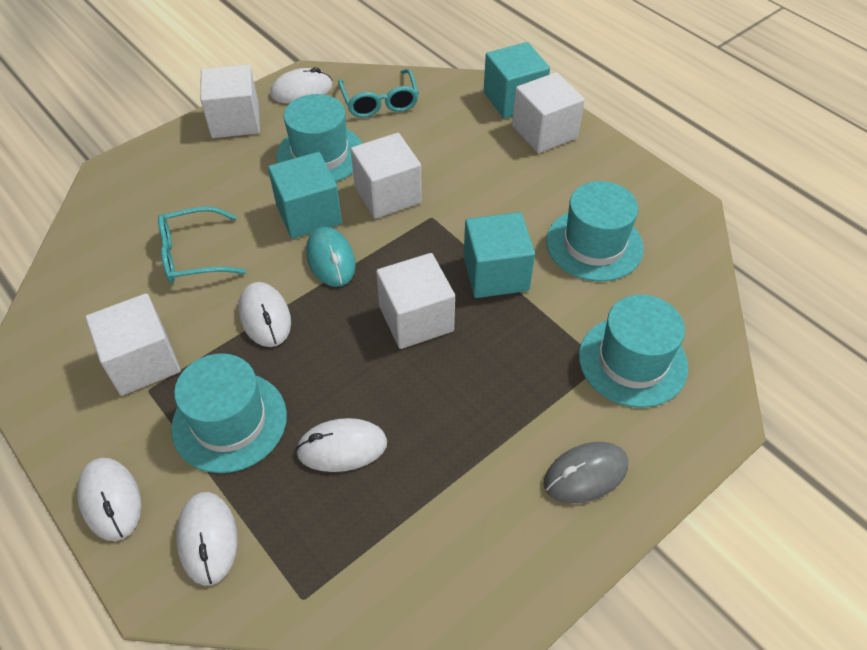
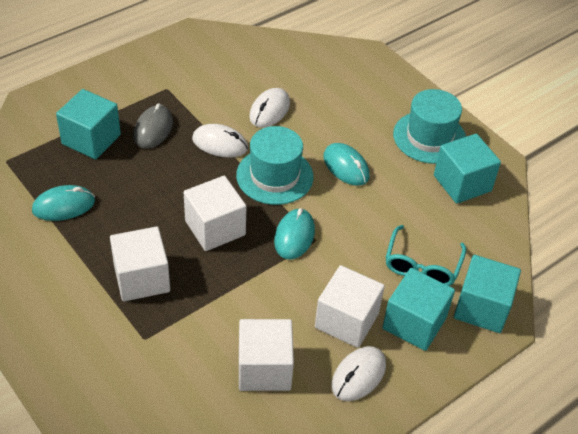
turquoise cube: 3 -> 4
turquoise glasses: 2 -> 1
turquoise hat: 4 -> 2
turquoise mouse: 1 -> 3
white cube: 5 -> 4
white mouse: 5 -> 3

